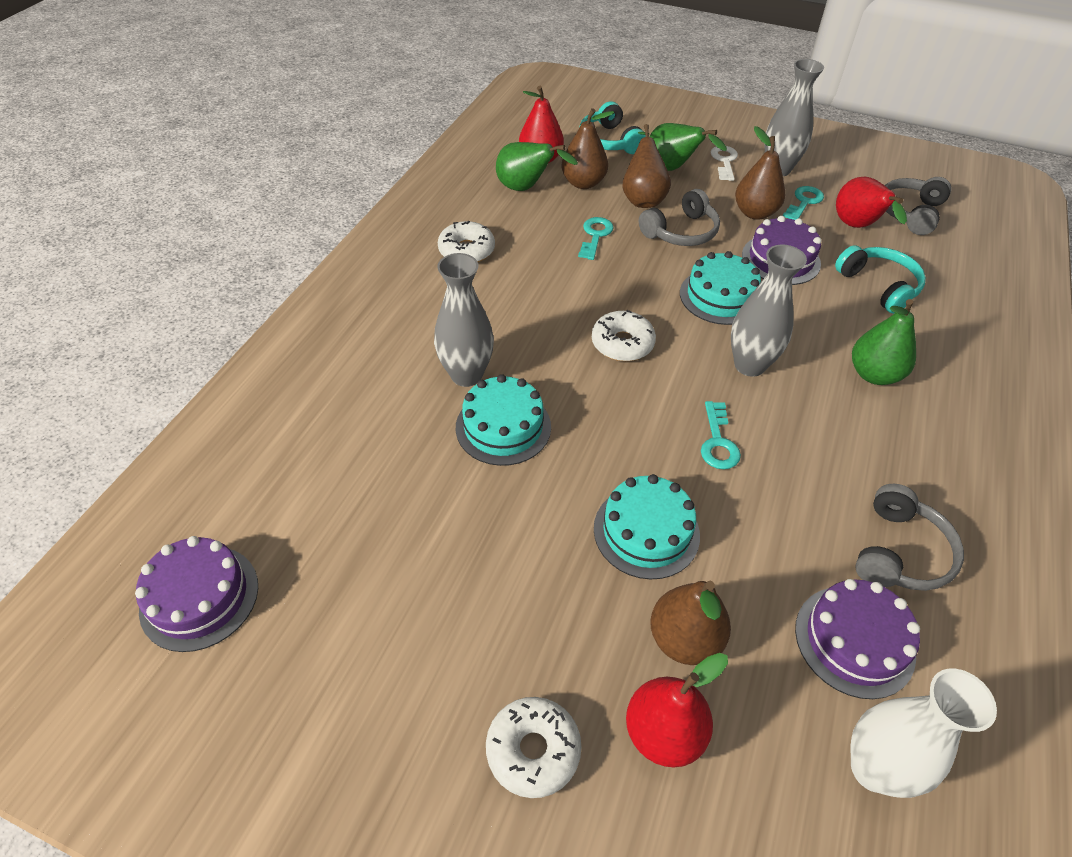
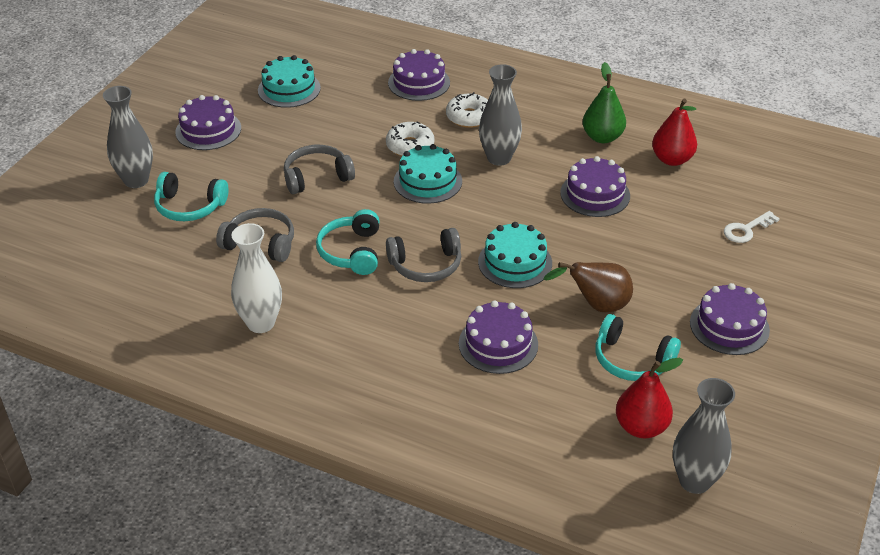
brown pear: 4 -> 1
green pear: 3 -> 1
purple cake: 3 -> 5
red pear: 3 -> 2
turquoise headphones: 2 -> 3
turquoise key: 3 -> 0
white donut: 3 -> 2

